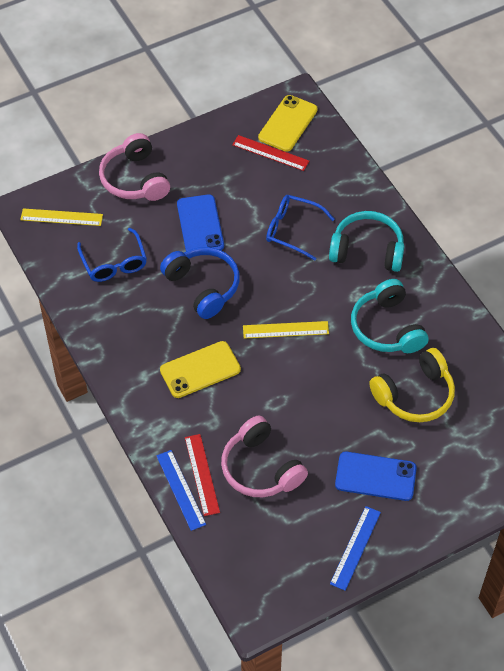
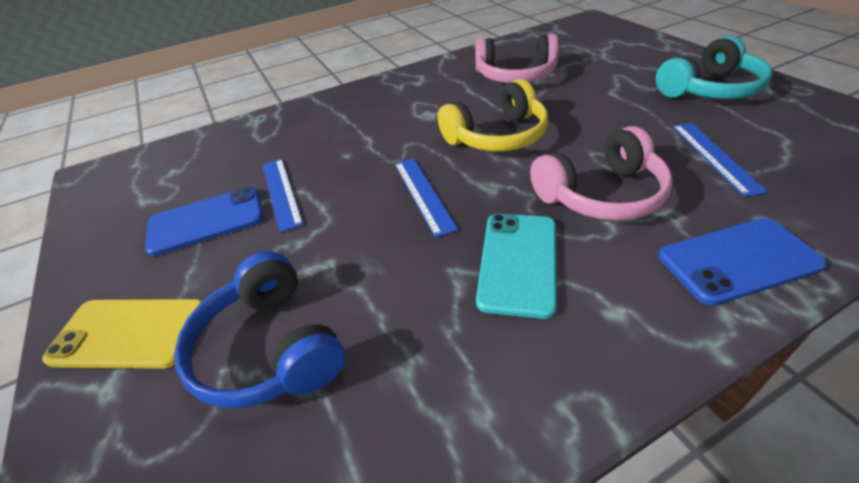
blue glasses: 2 -> 0
blue ruler: 2 -> 3
red ruler: 2 -> 0
turquoise headphones: 2 -> 1
turquoise phone: 0 -> 1
yellow phone: 2 -> 1
yellow ruler: 2 -> 0

